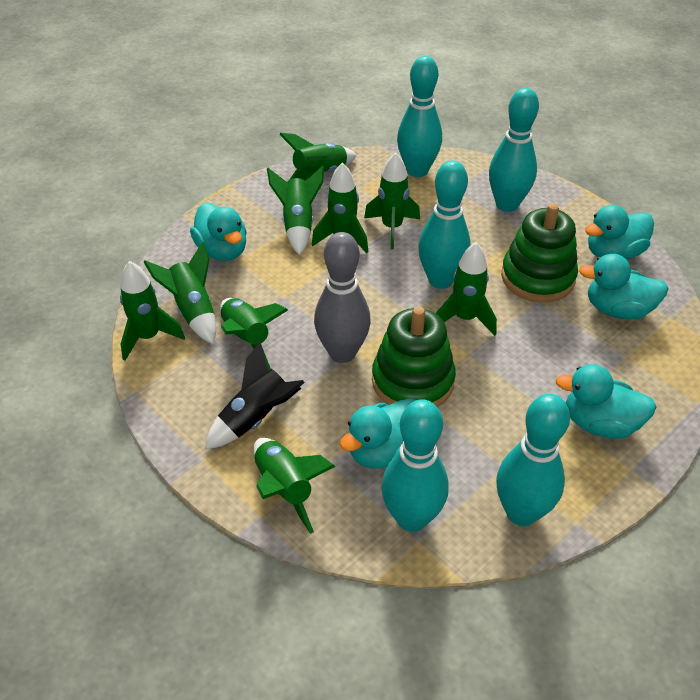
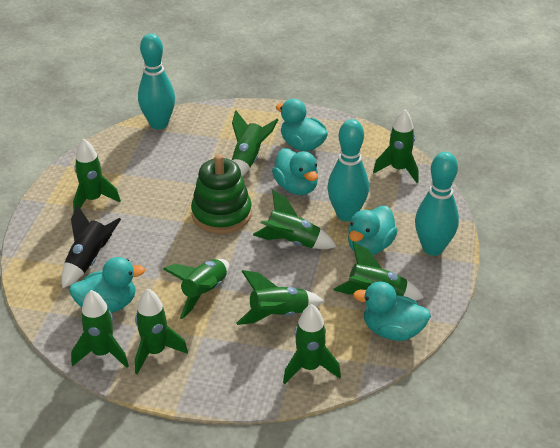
green rocket: 9 -> 10
green stacking toy: 2 -> 1
grey bowling pin: 1 -> 0
turquoise bowling pin: 5 -> 3

